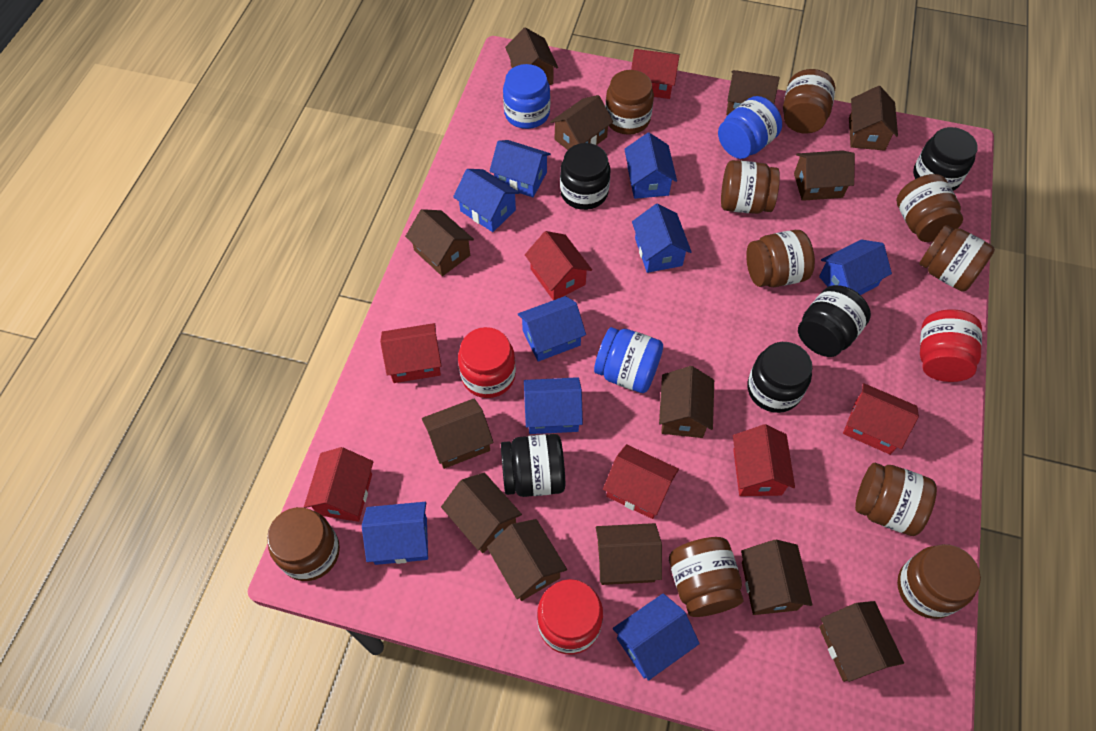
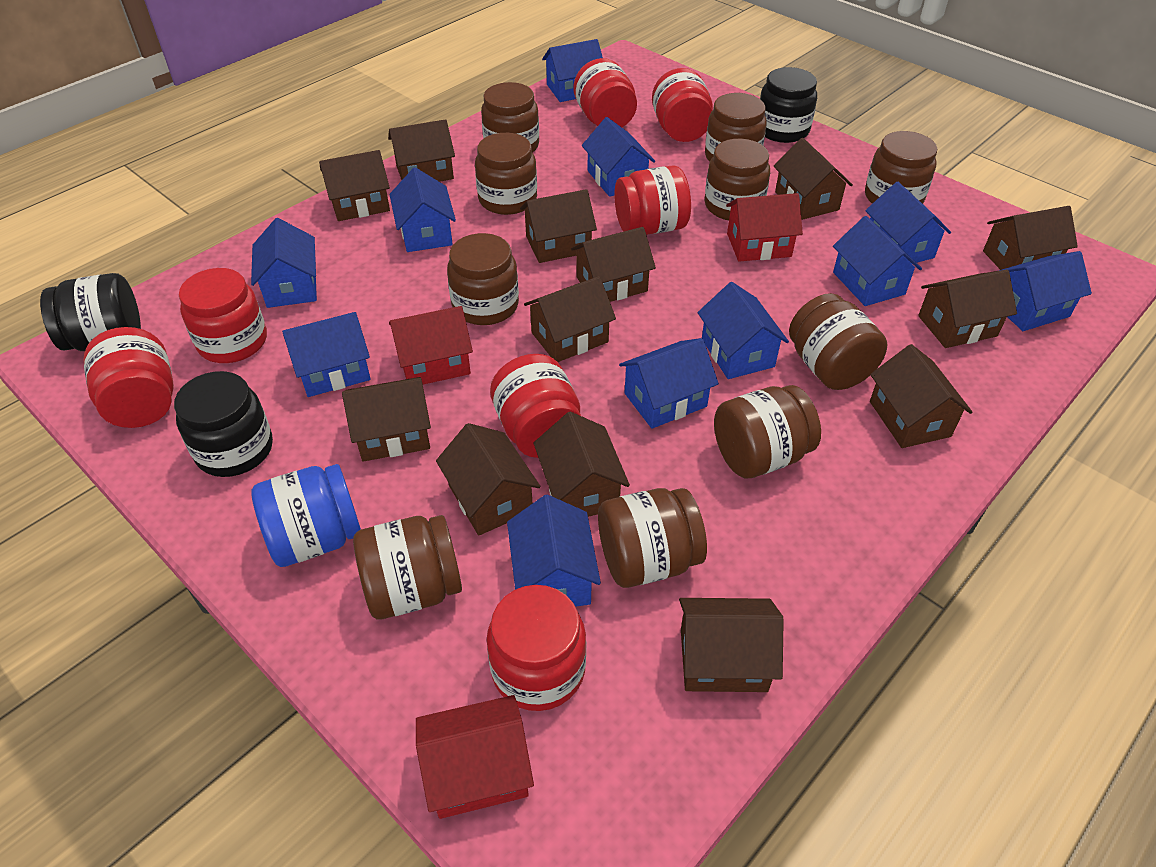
black jar: 5 -> 3
blue house: 9 -> 11
blue jar: 3 -> 1
red house: 7 -> 3
red jar: 3 -> 7

